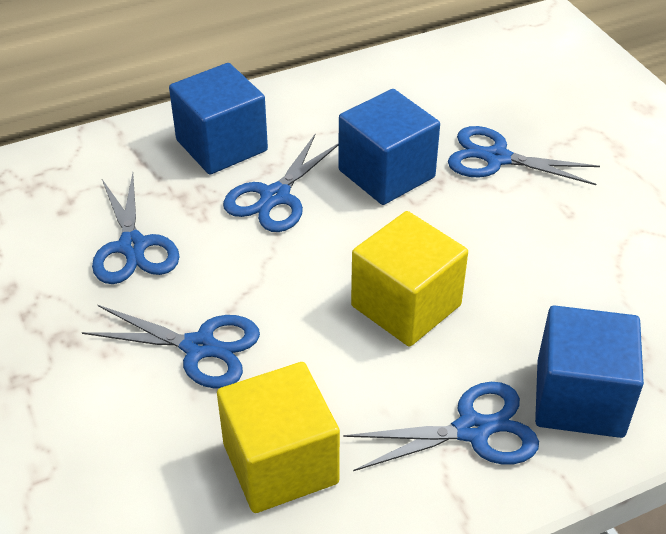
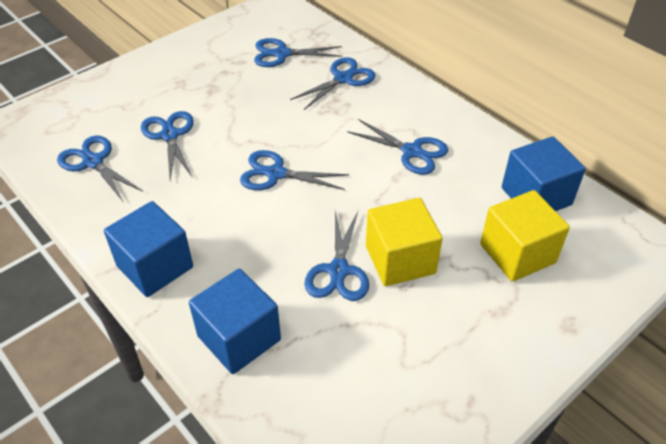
blue scissors: 5 -> 7

